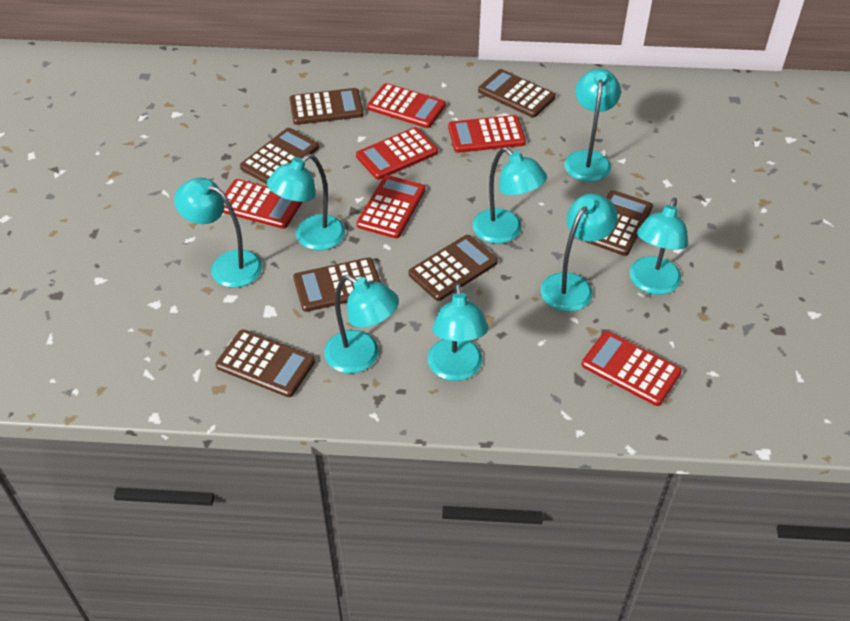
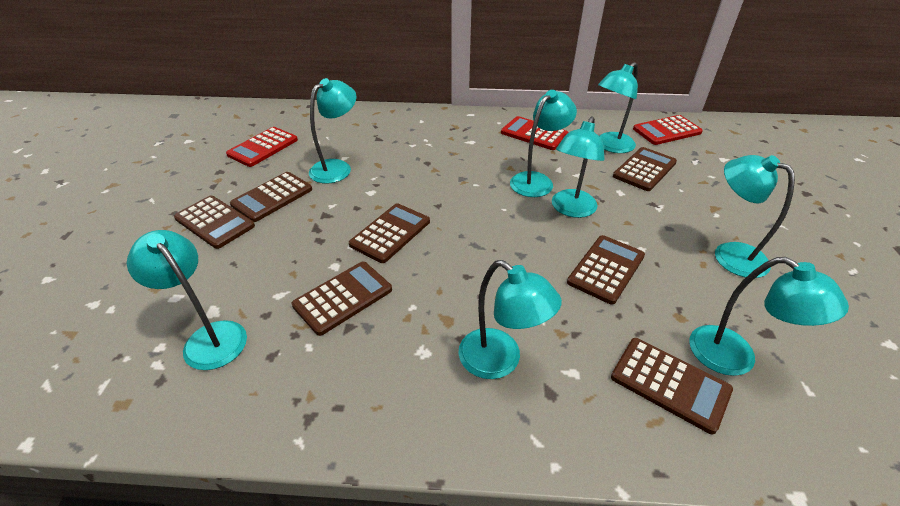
red calculator: 6 -> 3

